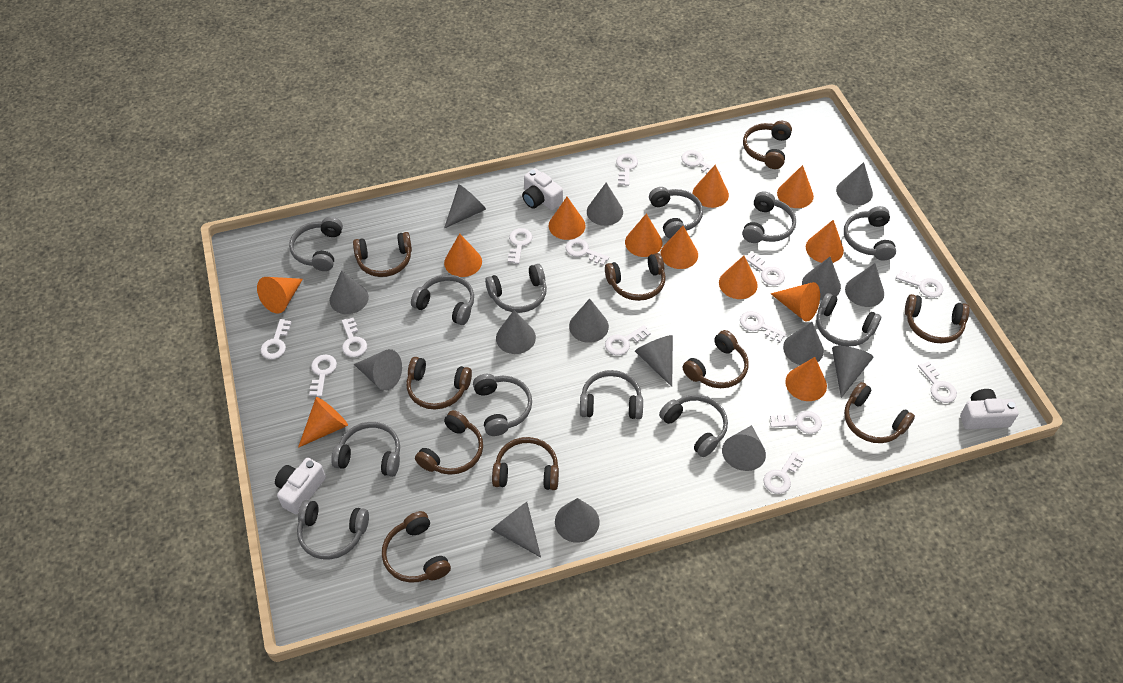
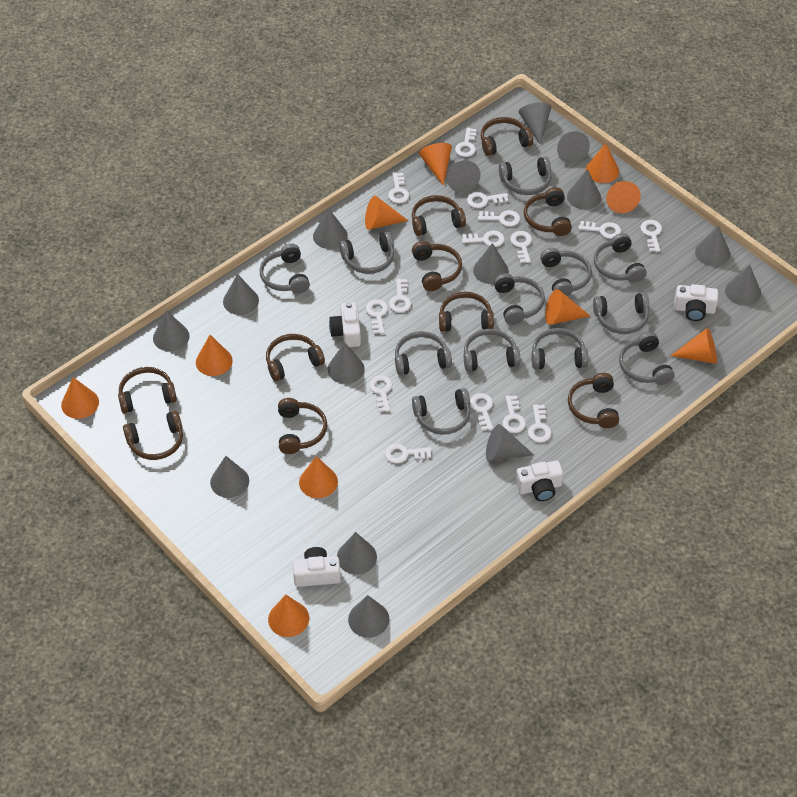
orange cone: 12 -> 10
white camera: 3 -> 4
white key: 14 -> 15

